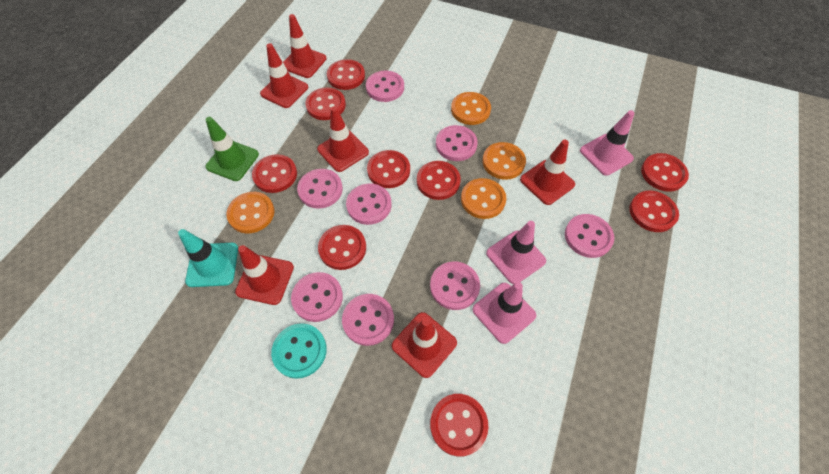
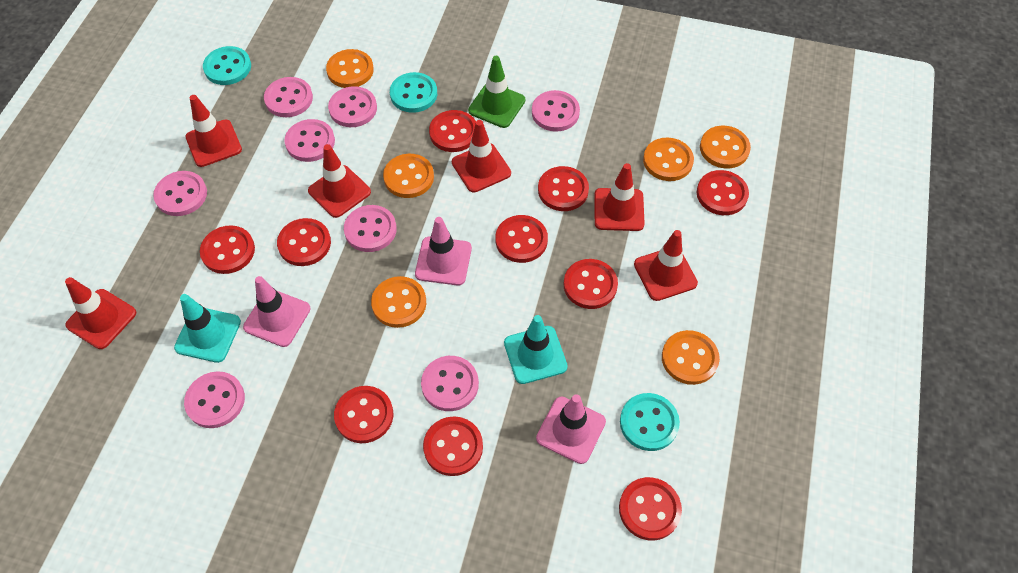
orange button: 4 -> 6
red button: 9 -> 10
turquoise button: 1 -> 3
turquoise traffic cone: 1 -> 2

